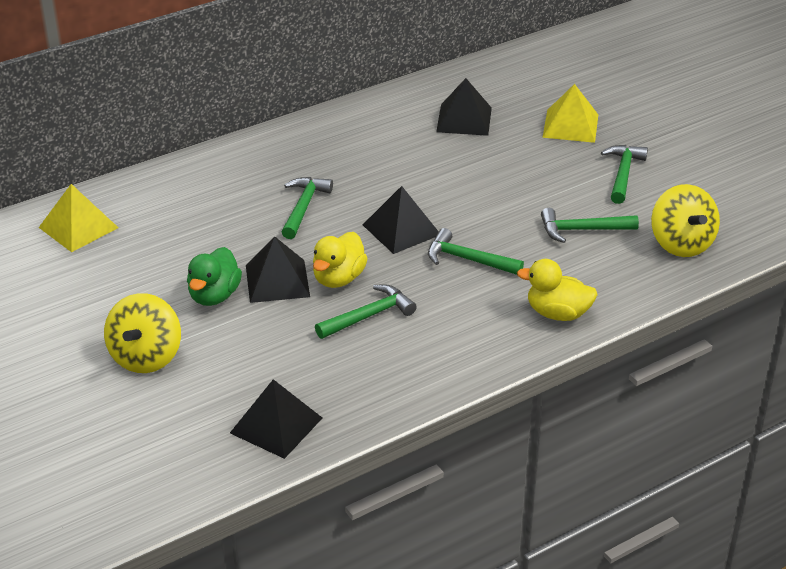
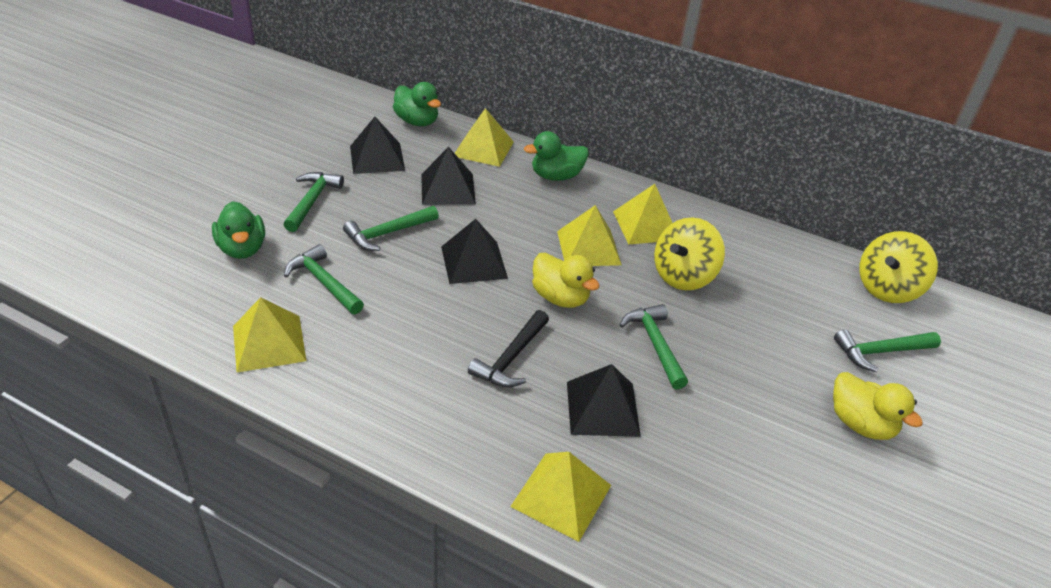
black hammer: 0 -> 1
green duck: 1 -> 3
yellow pyramid: 2 -> 5

